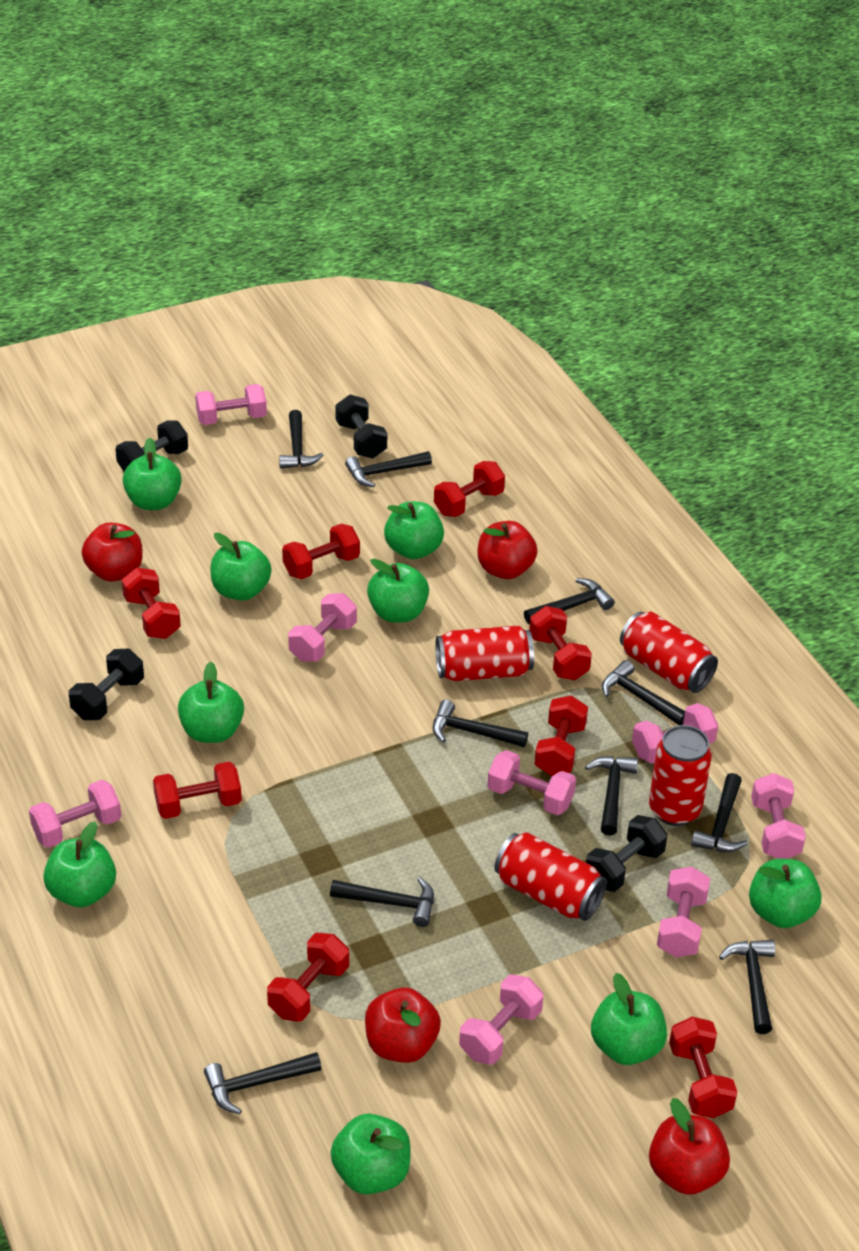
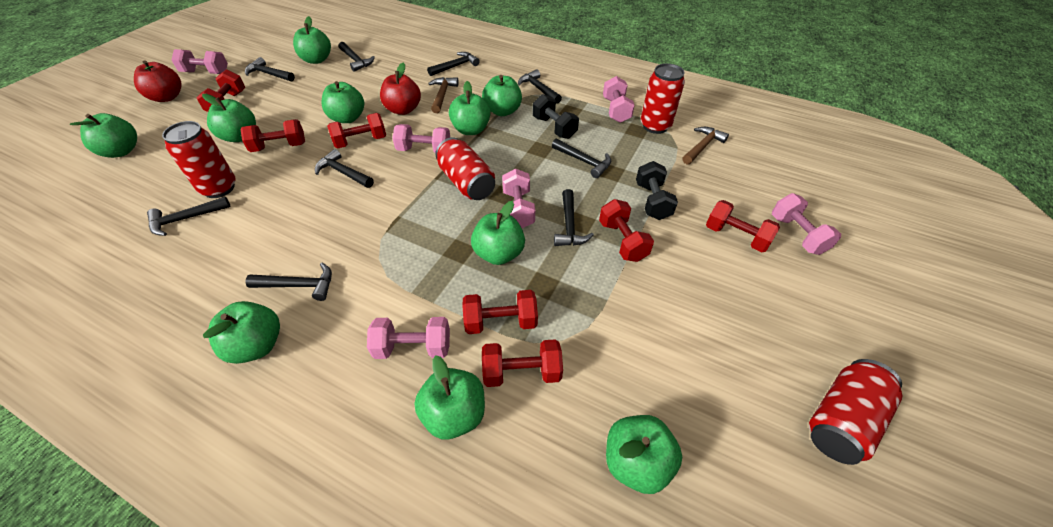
black dumbbell: 4 -> 2
black hammer: 10 -> 9
brown hammer: 0 -> 2
green apple: 9 -> 10
pink dumbbell: 8 -> 6
red apple: 4 -> 2
red dumbbell: 8 -> 7

